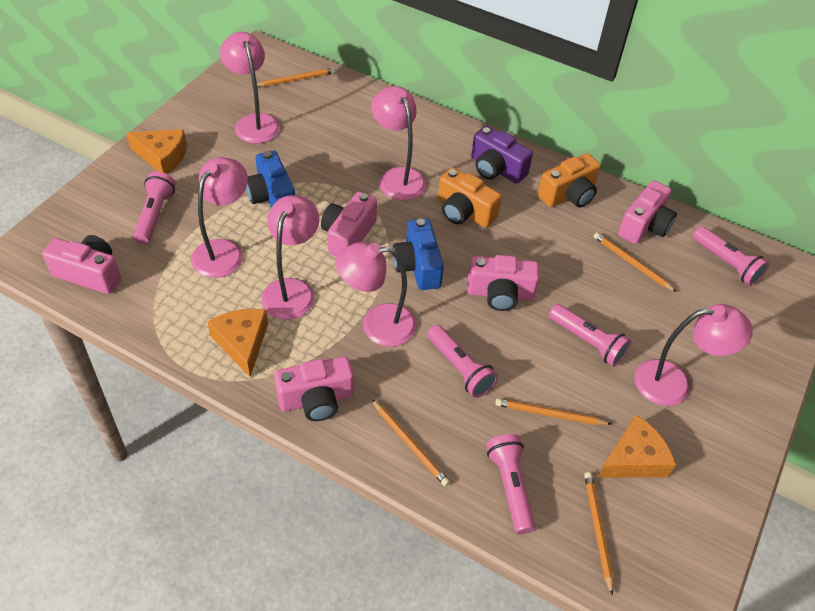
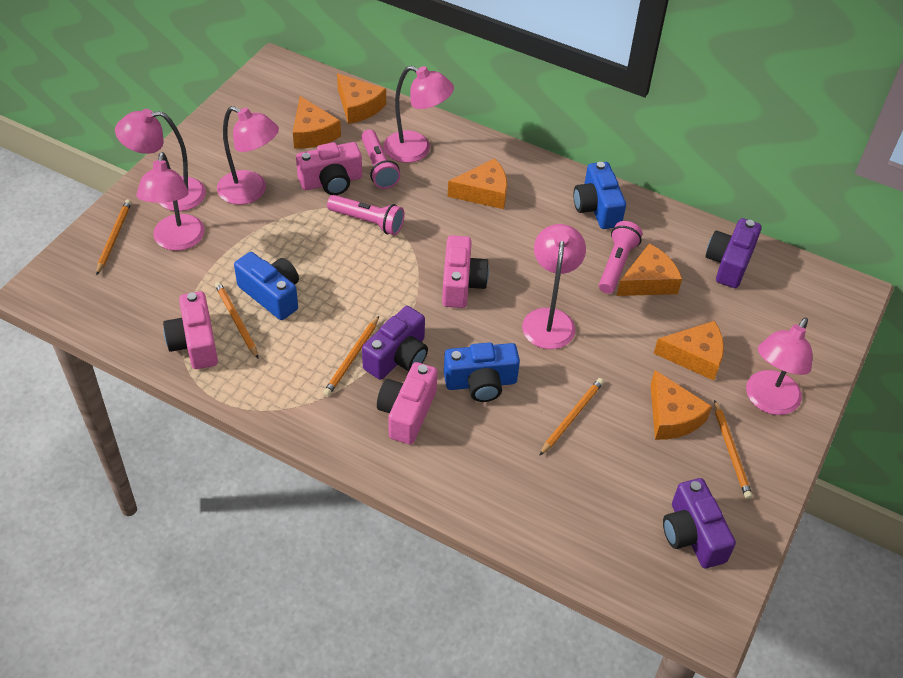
blue camera: 2 -> 3
orange camera: 2 -> 0
orange cheese: 3 -> 6
pink camera: 5 -> 4
pink flashlight: 5 -> 3
purple camera: 1 -> 3

